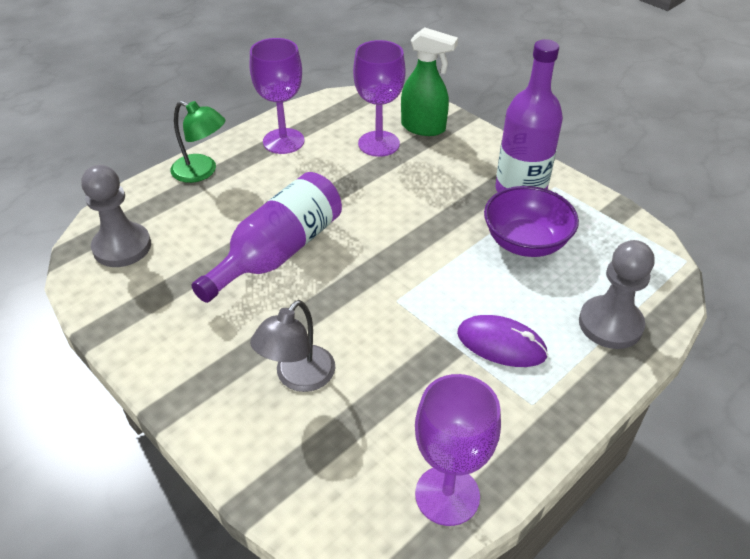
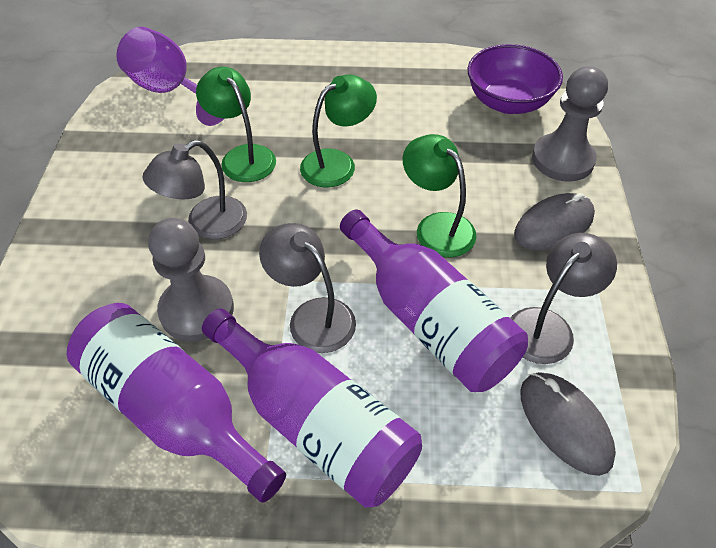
green lamp: 1 -> 3
green spray bottle: 1 -> 0
grey lamp: 1 -> 3
grey mouse: 0 -> 2
purple bottle: 2 -> 3
purple goblet: 3 -> 1
purple mouse: 1 -> 0

